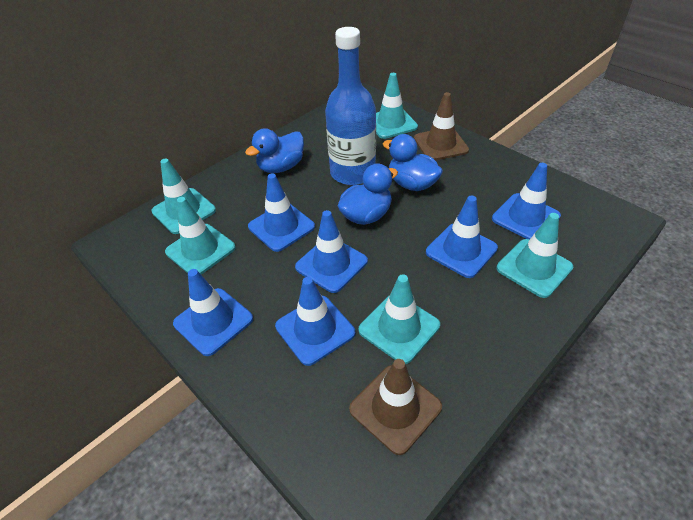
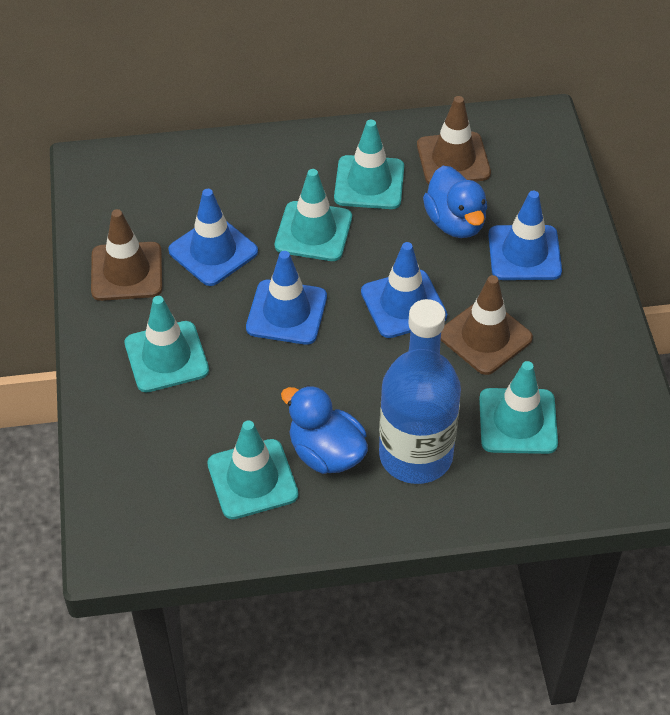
blue duck: 3 -> 2
blue traffic cone: 6 -> 4
brown traffic cone: 2 -> 3

